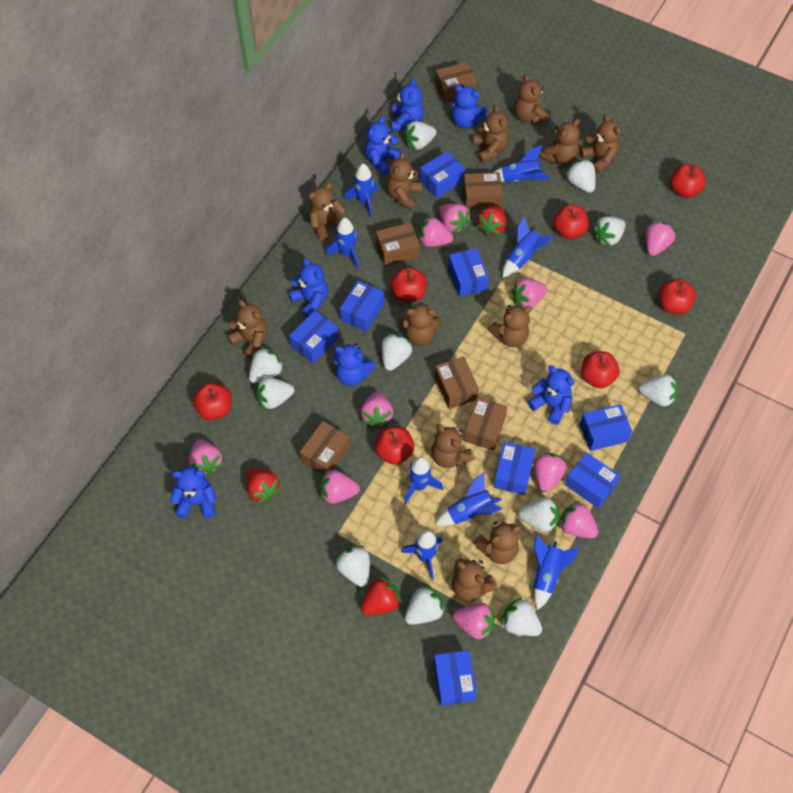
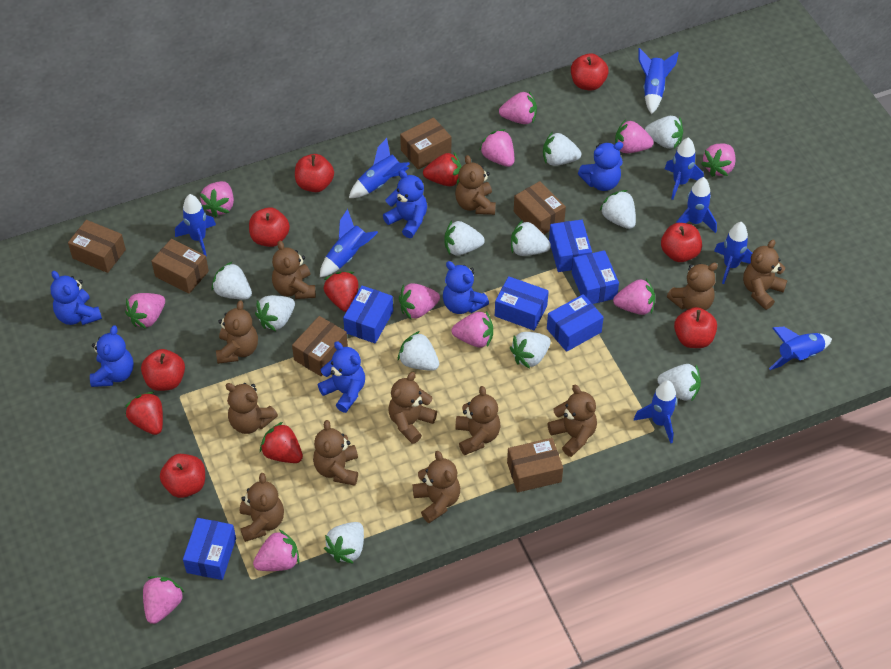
blue box: 8 -> 6
blue rocket: 8 -> 9
blue teddy bear: 7 -> 6
pink strawberry: 10 -> 11
red strawberry: 3 -> 4

